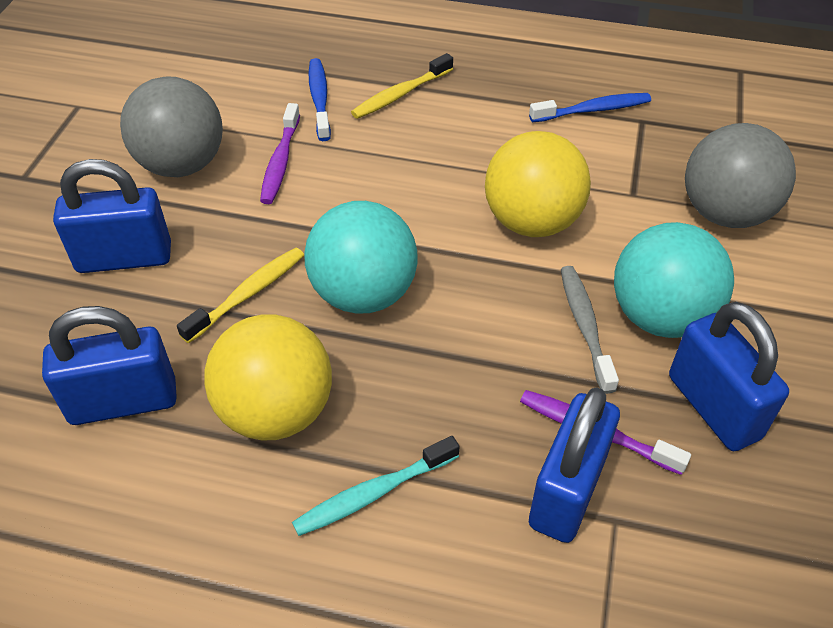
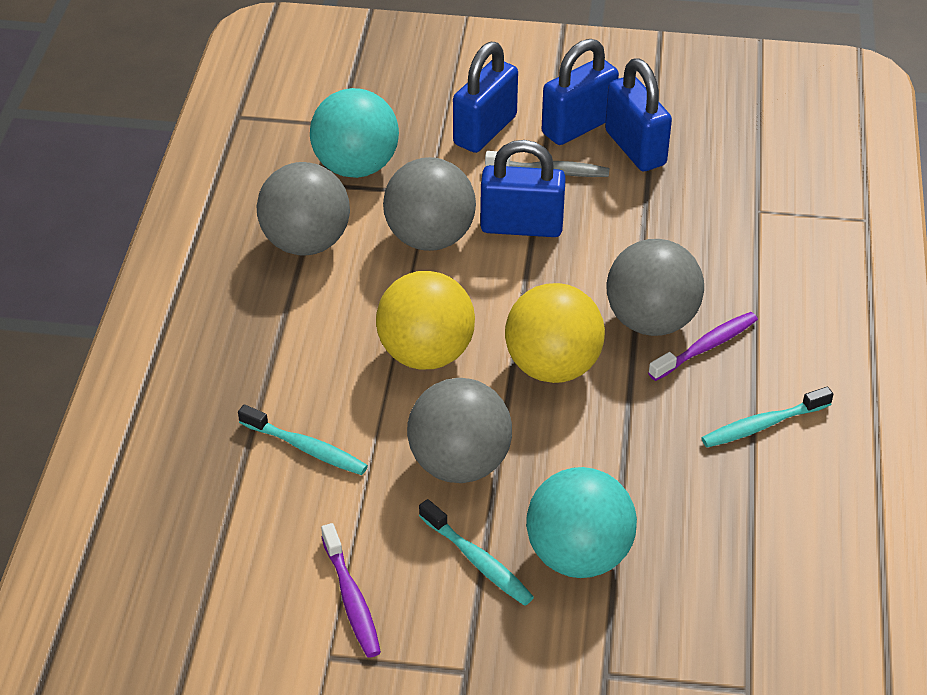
blue toothbrush: 2 -> 0
grey ball: 2 -> 4
turquoise toothbrush: 1 -> 3
yellow toothbrush: 2 -> 0

